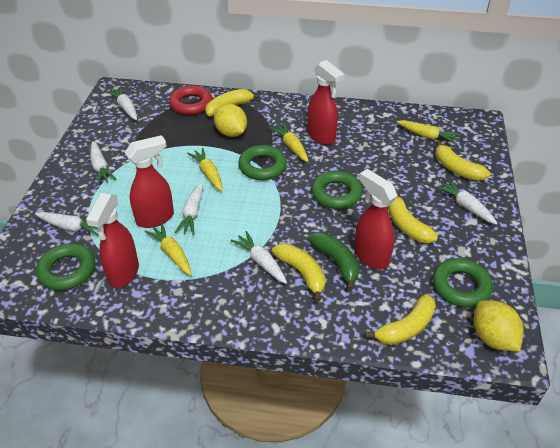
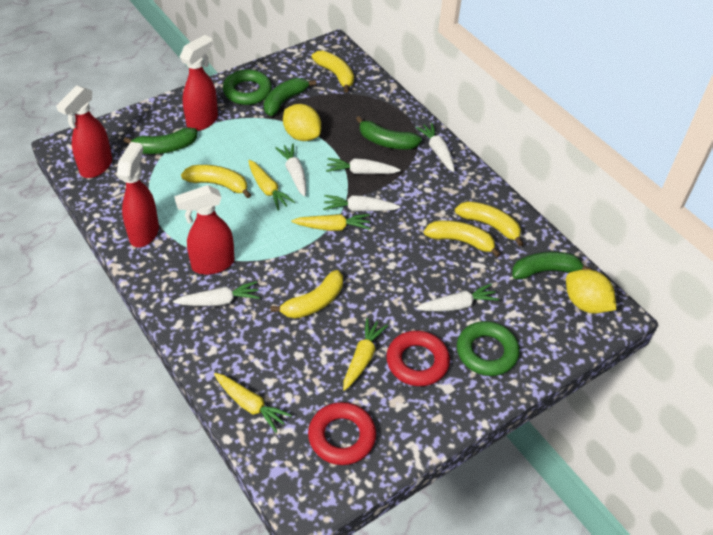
green banana: 1 -> 4
green ring: 4 -> 2
red ring: 1 -> 2

